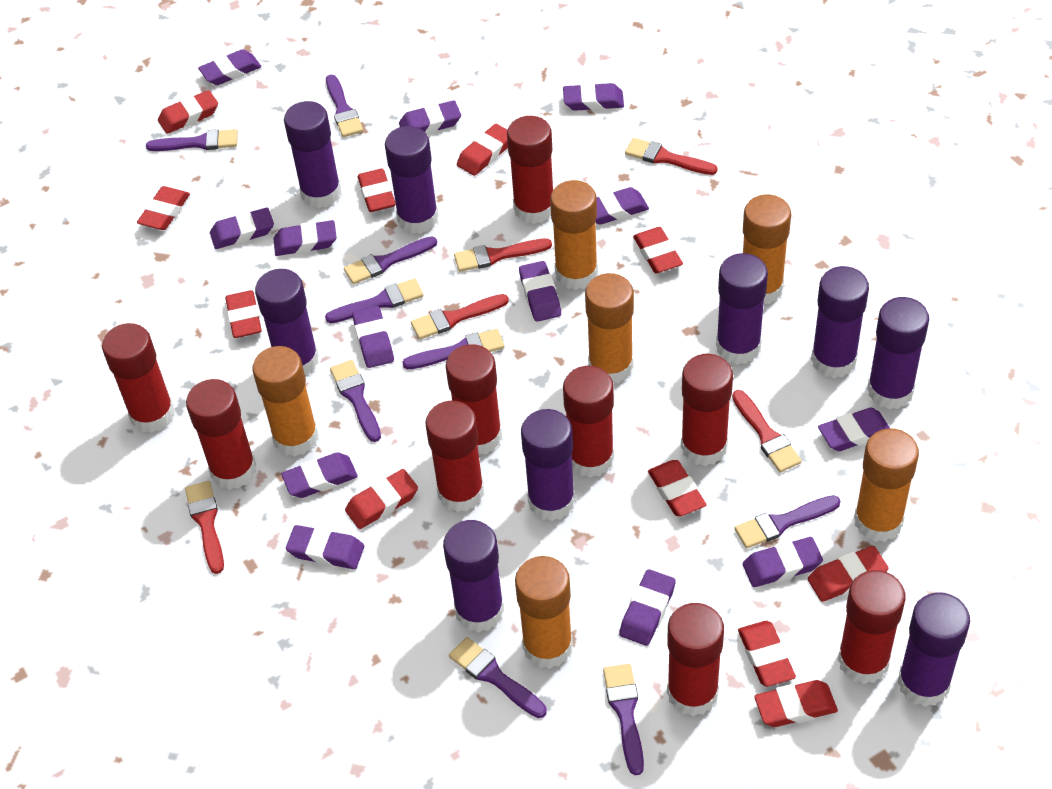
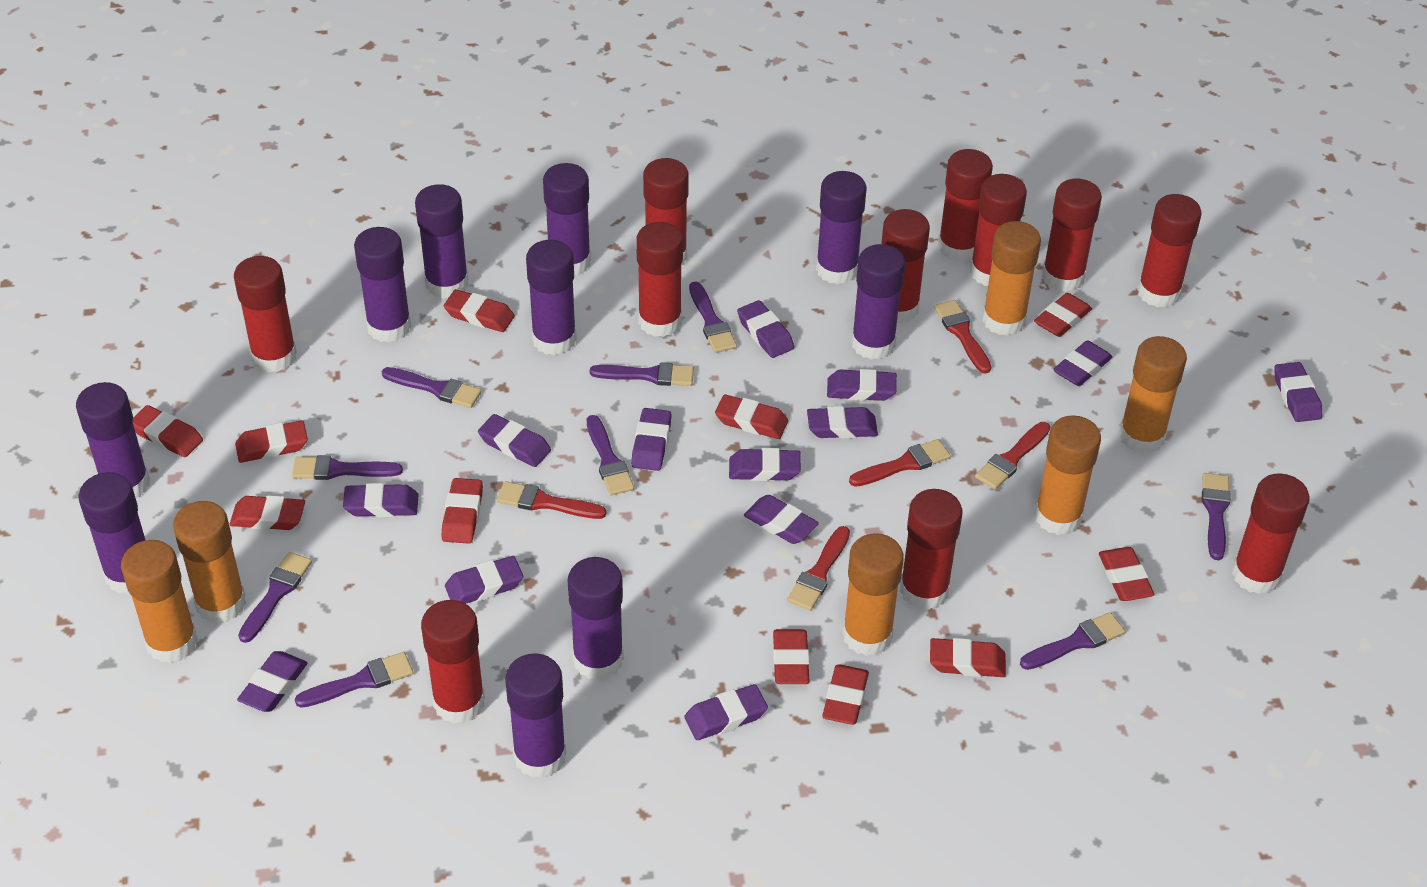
purple glue stick: 9 -> 10
red glue stick: 9 -> 11

